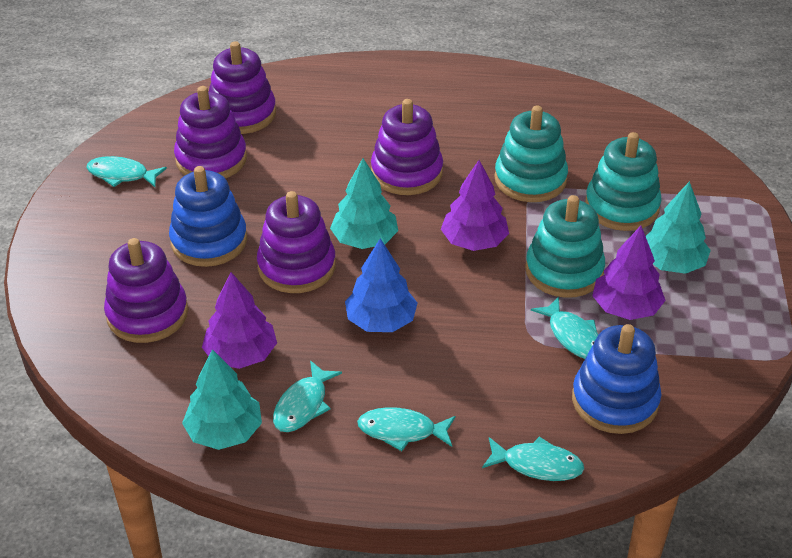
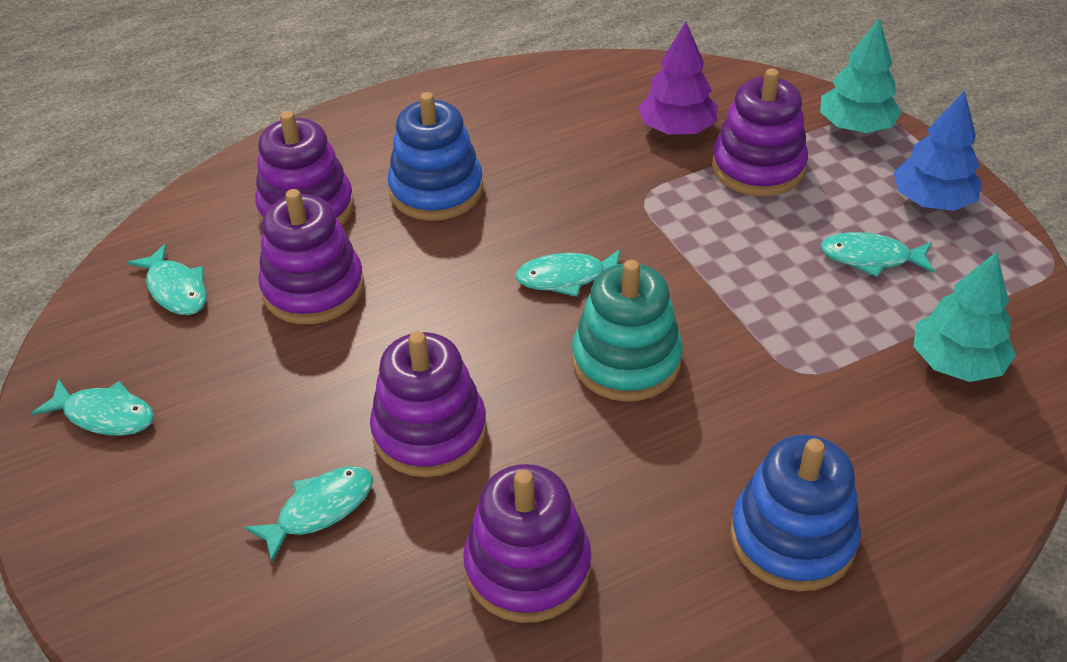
purple tree: 3 -> 1
turquoise stacking toy: 3 -> 1
turquoise tree: 3 -> 2

